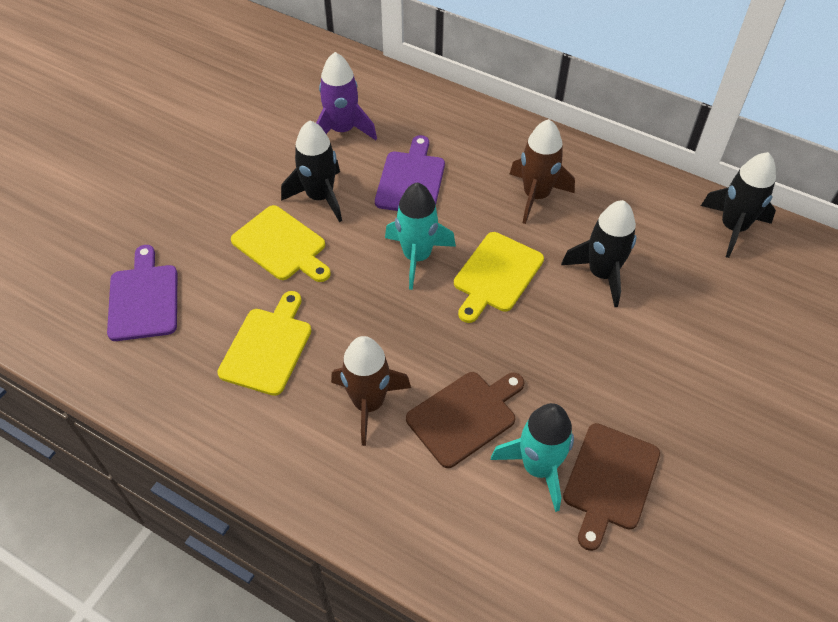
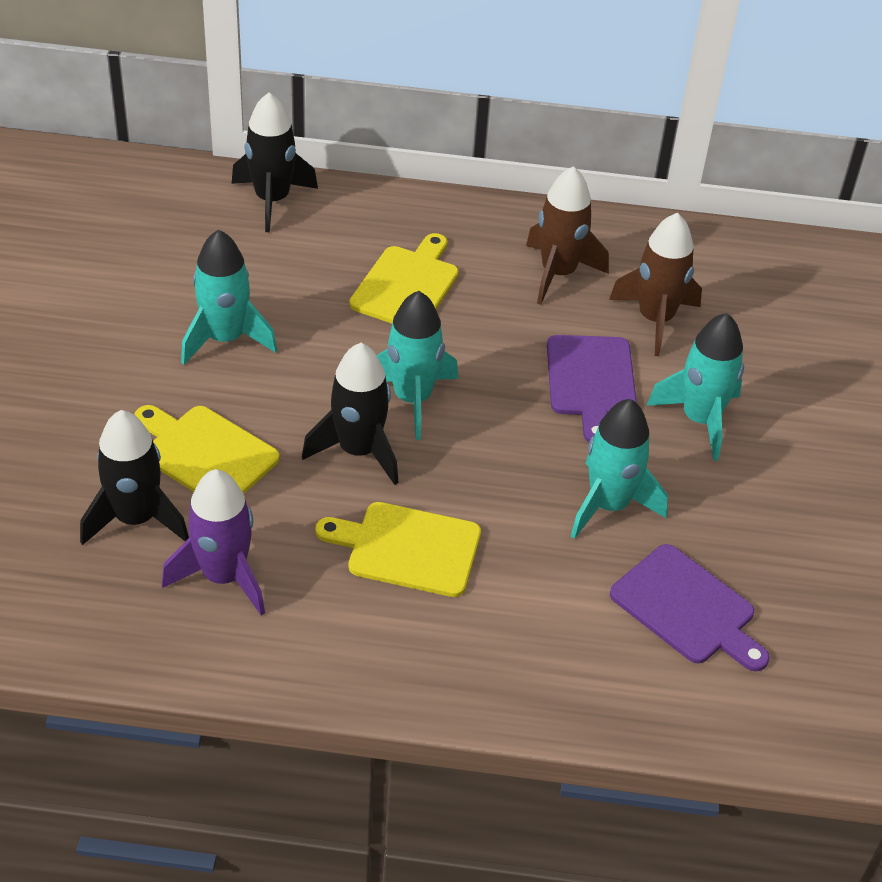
brown cutting board: 2 -> 0
turquoise rocket: 2 -> 4

